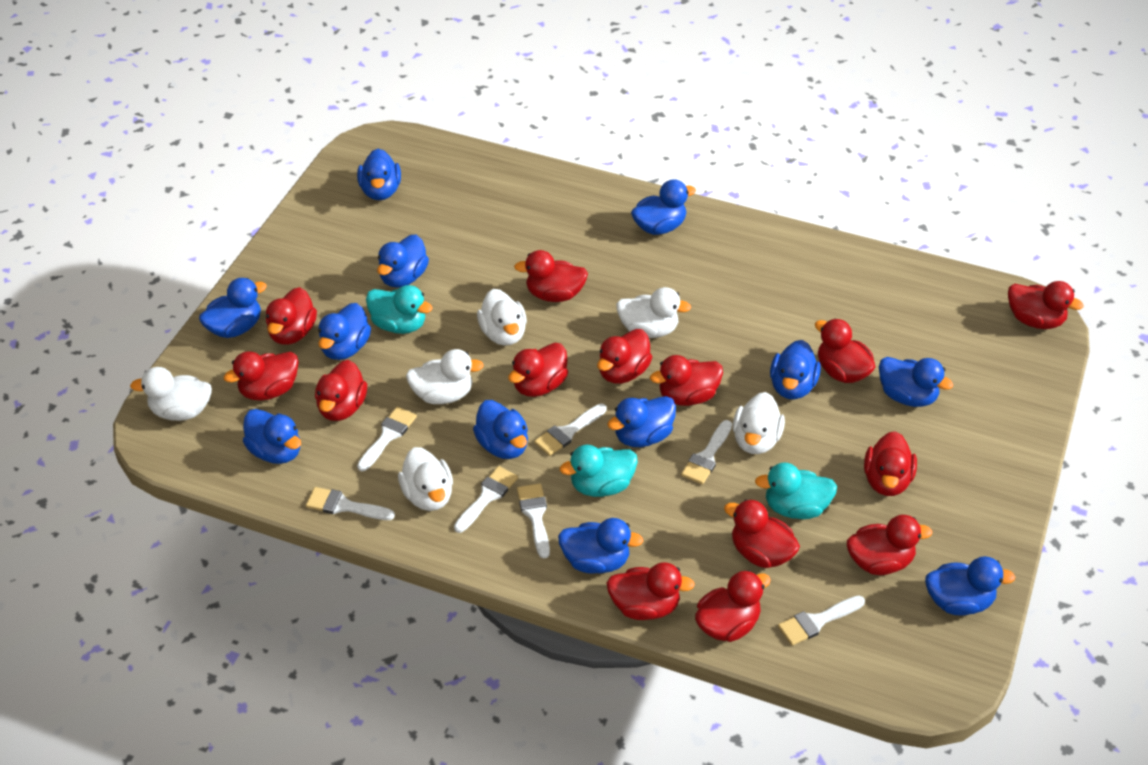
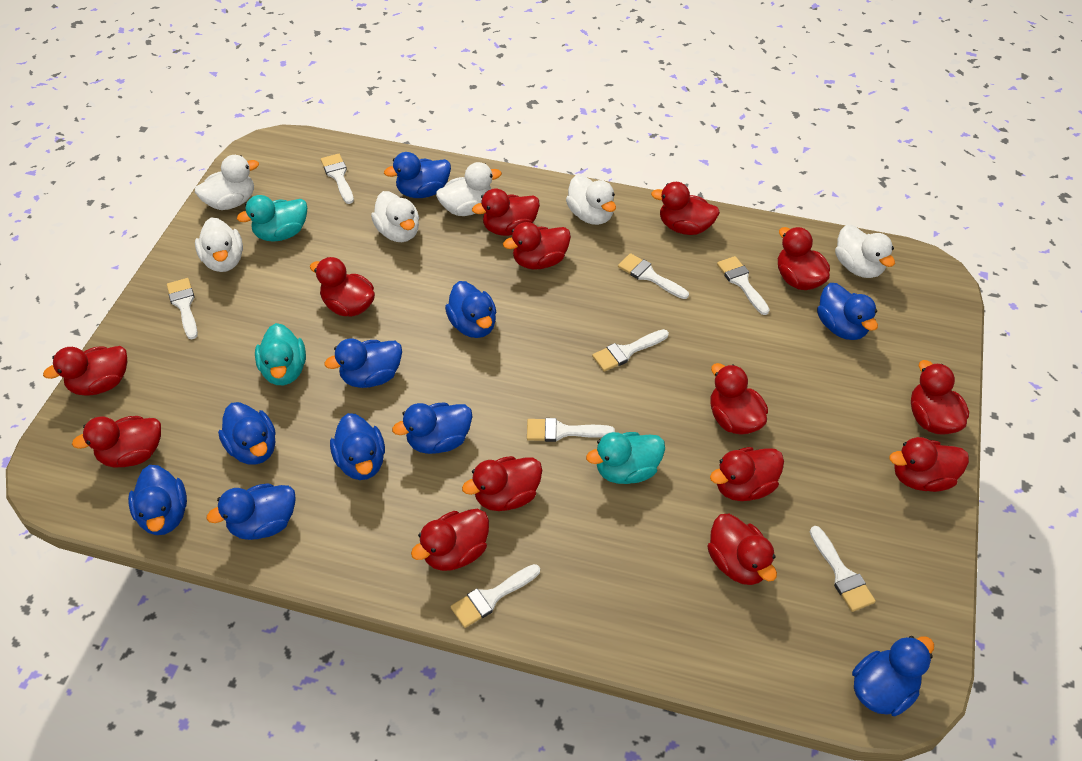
blue duck: 12 -> 10
white brush: 7 -> 8

